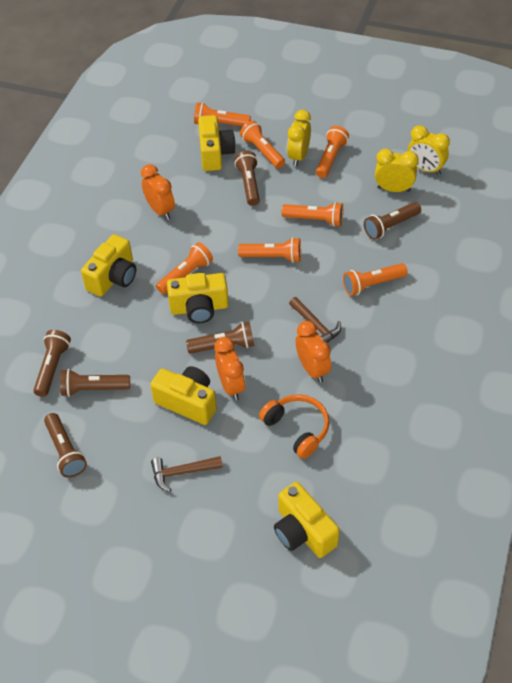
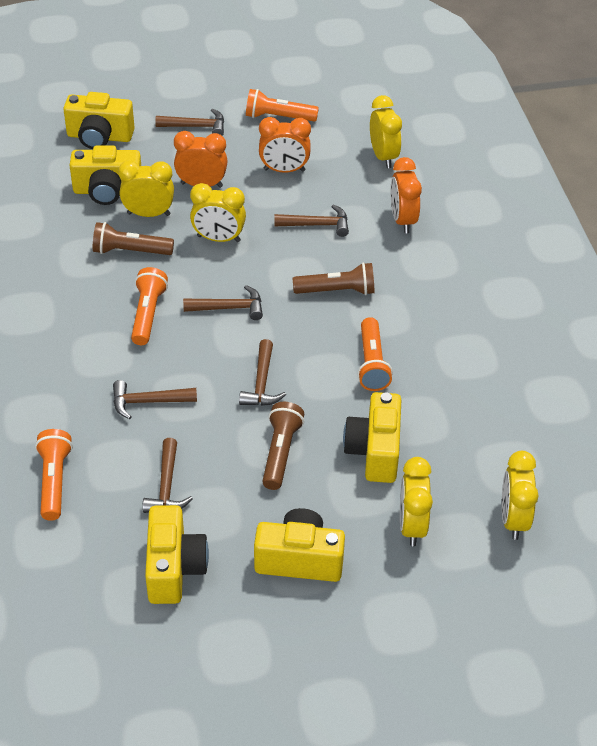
brown flashlight: 6 -> 3
brown hammer: 2 -> 6
orange flashlight: 7 -> 4
orange headphones: 1 -> 0
yellow clock: 3 -> 5

